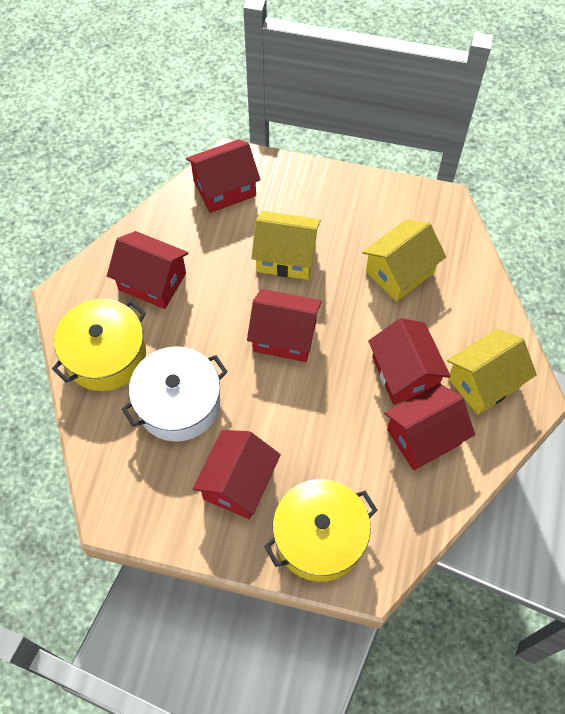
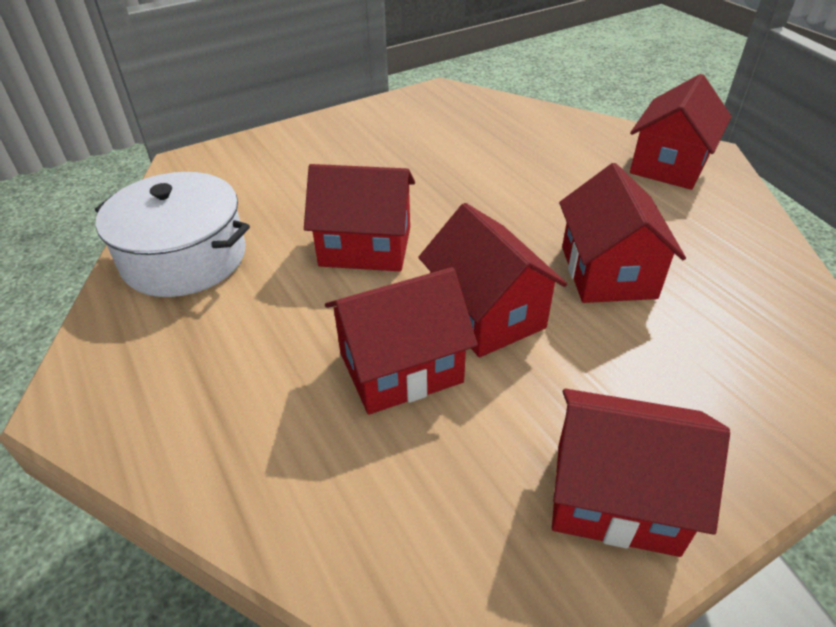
yellow house: 3 -> 0
yellow pot: 2 -> 0

